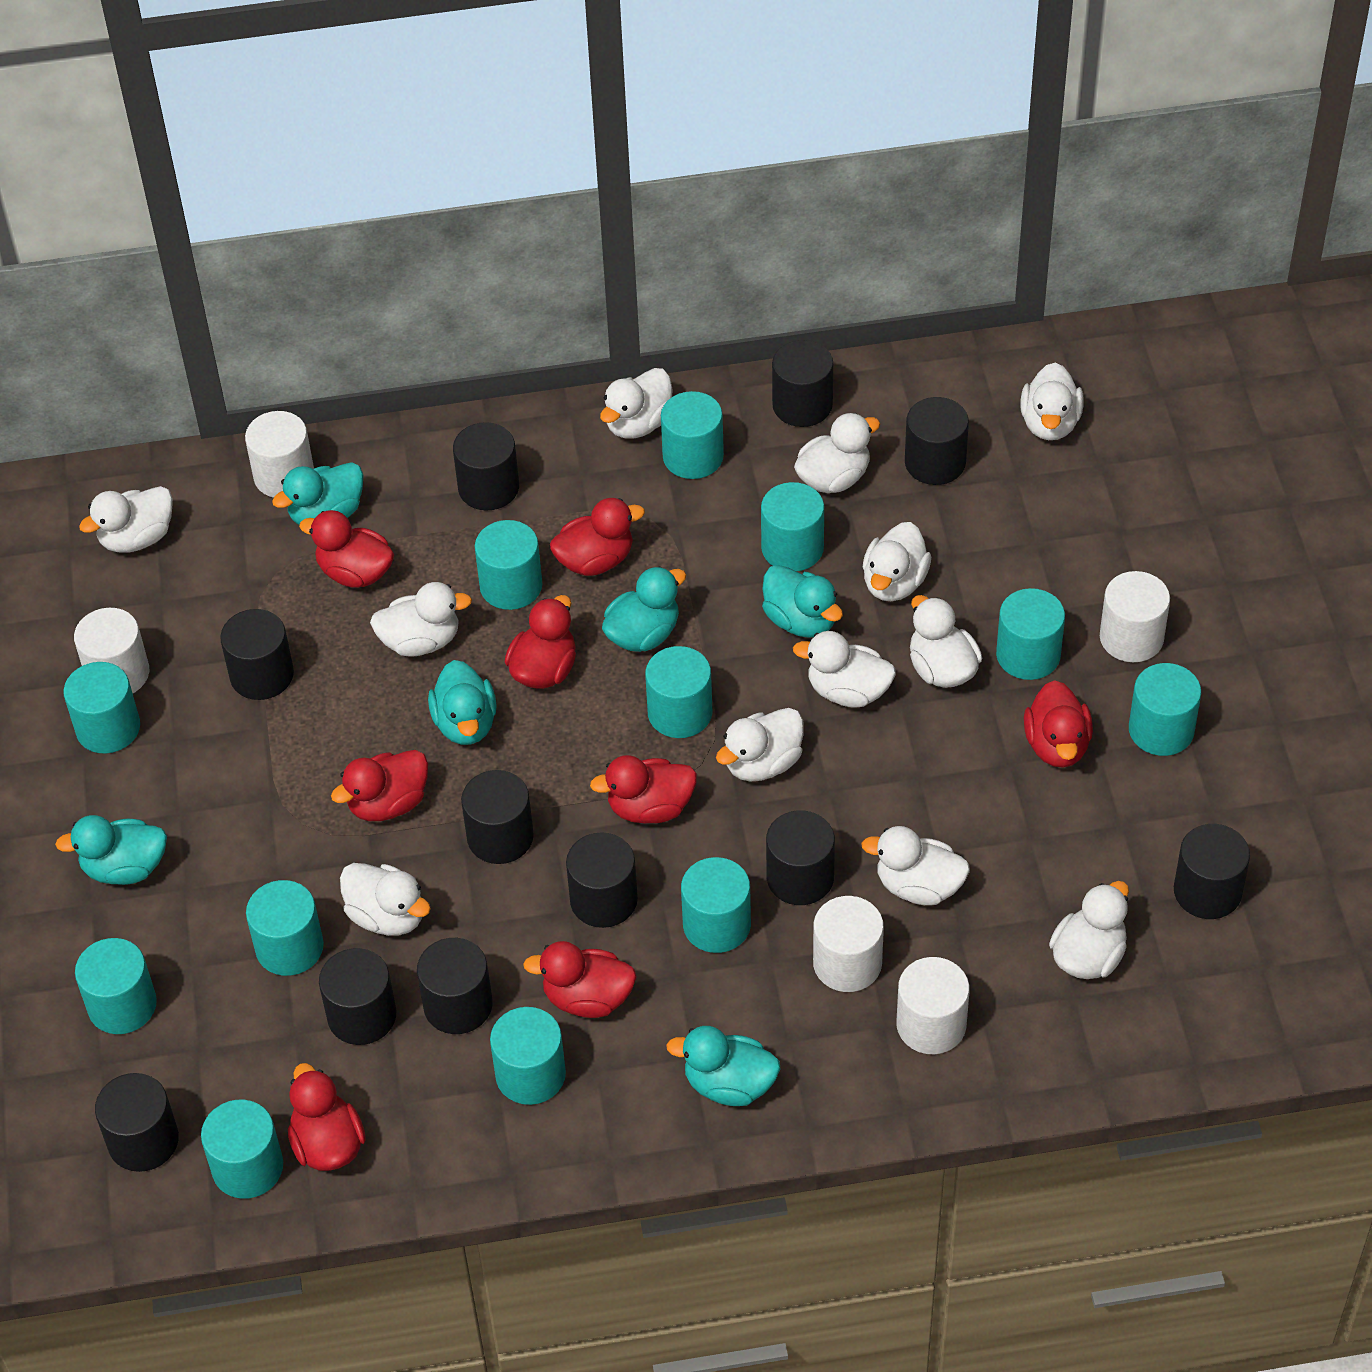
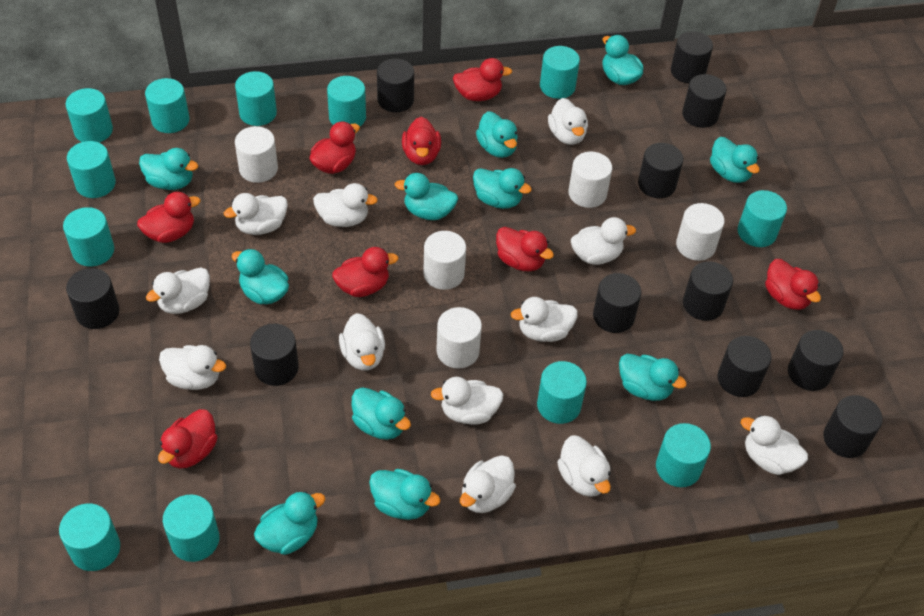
turquoise duck: 6 -> 11

